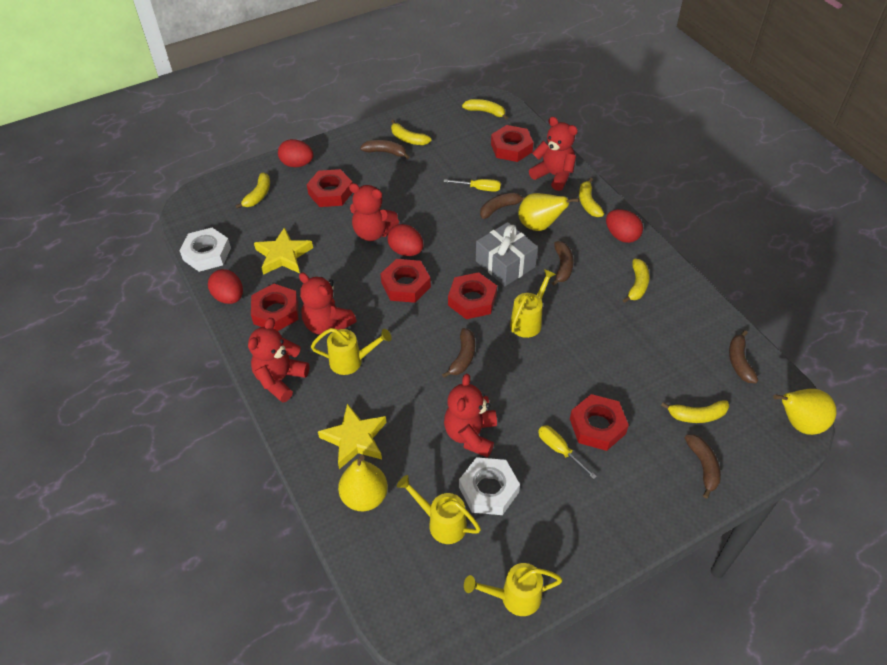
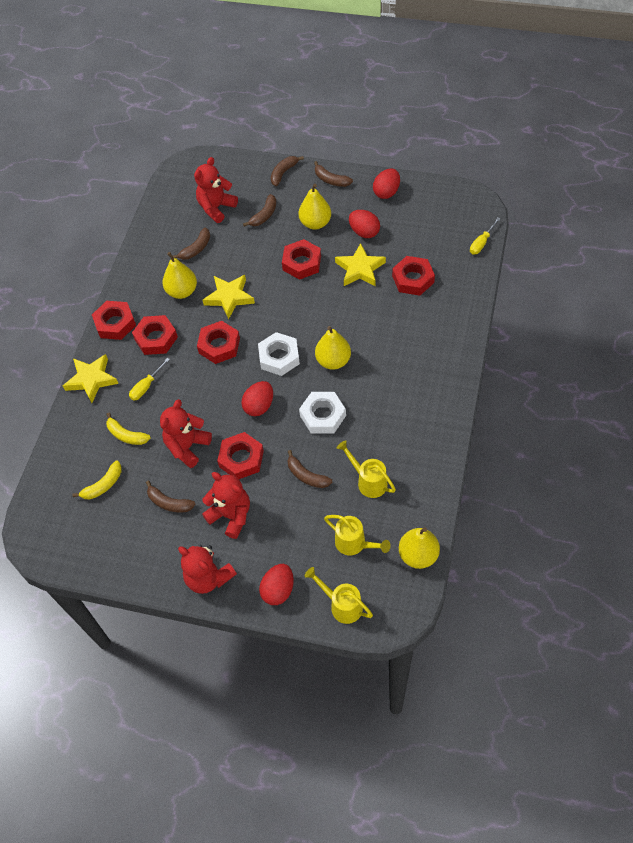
grey gift: 1 -> 0
red teddy bear: 5 -> 4
yellow banana: 6 -> 2
yellow pear: 3 -> 4
yellow star: 2 -> 3
yellow watering can: 4 -> 3

